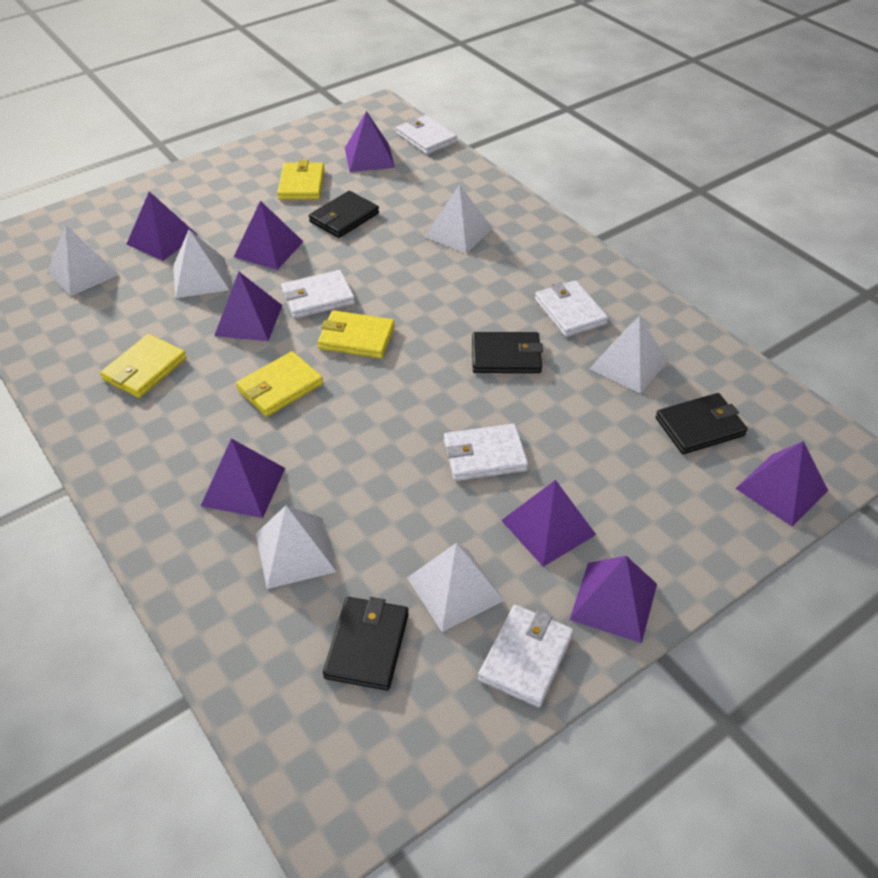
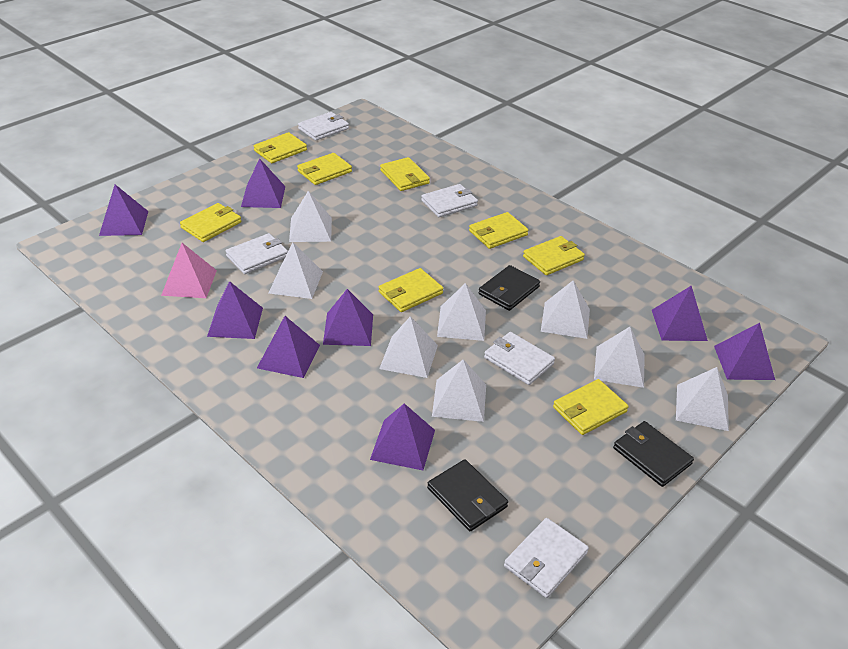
black wallet: 4 -> 3
pink pyramid: 0 -> 1
white pyramid: 6 -> 8
yellow wallet: 4 -> 8

